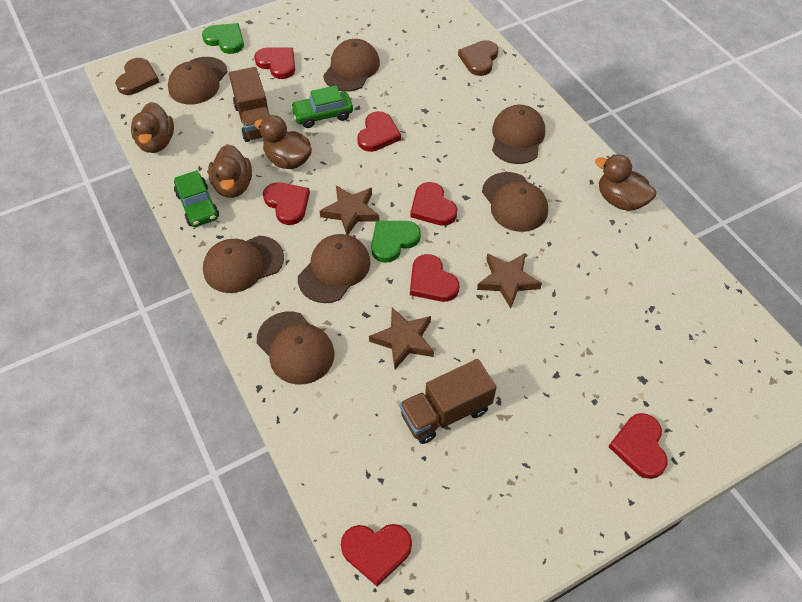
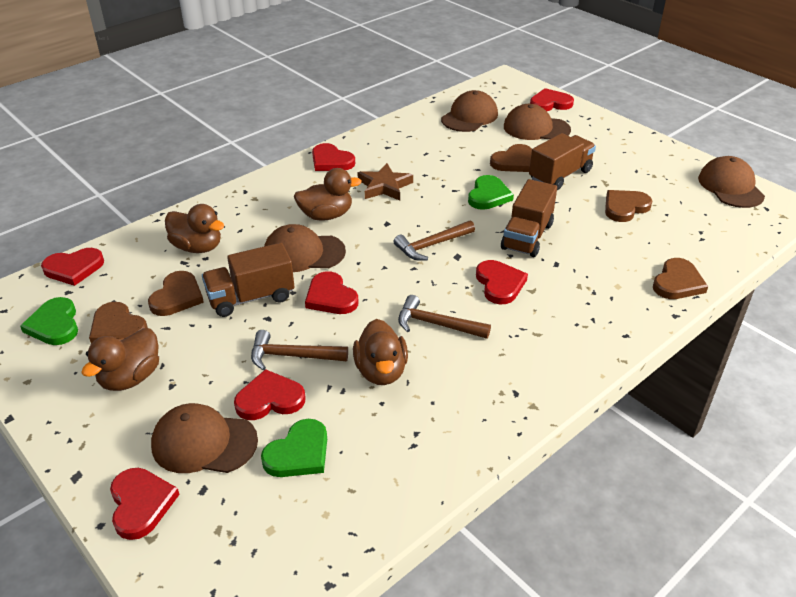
brown cap: 7 -> 5
brown hammer: 0 -> 3
brown heart: 2 -> 5
brown star: 3 -> 1
brown truck: 2 -> 3
green car: 2 -> 0
green heart: 2 -> 3

